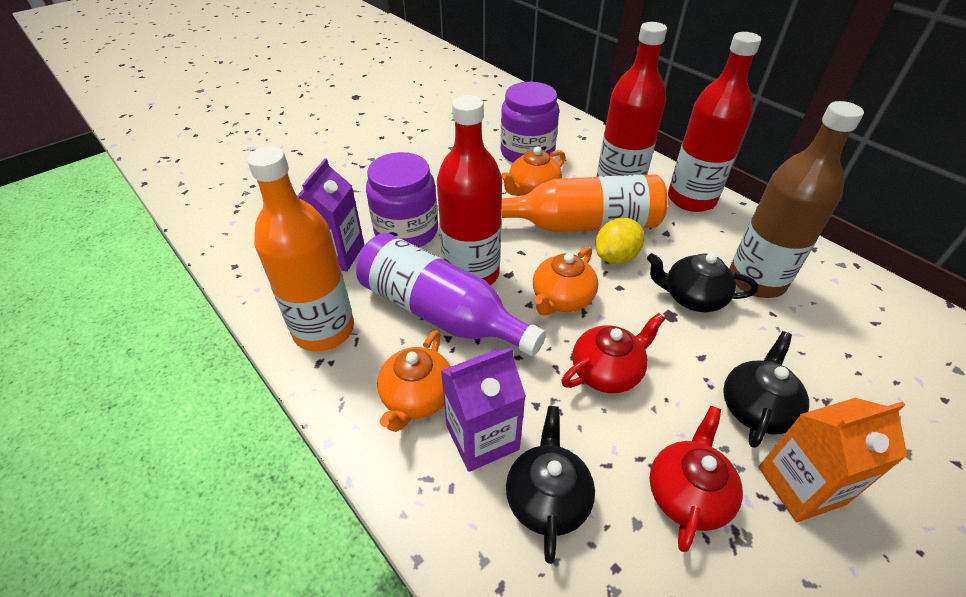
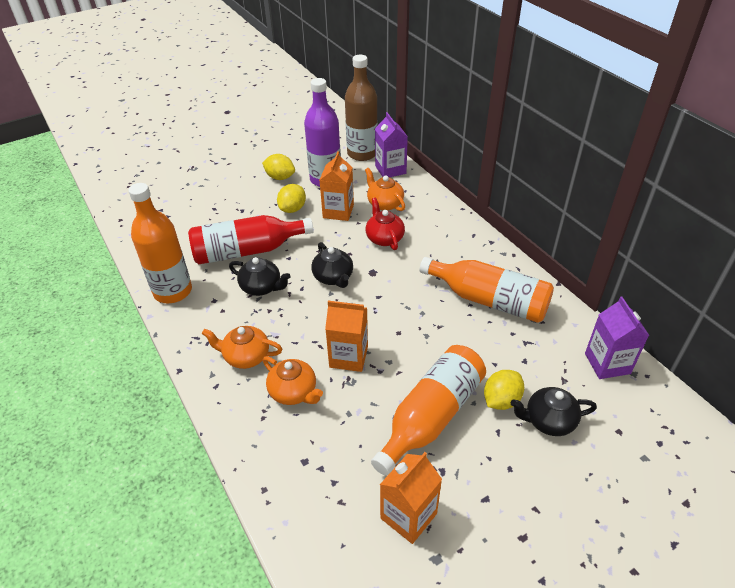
orange bottle: 2 -> 3
orange carton: 1 -> 3
purple jar: 2 -> 0
red bottle: 3 -> 1
red teapot: 2 -> 1
yellow lemon: 1 -> 3

